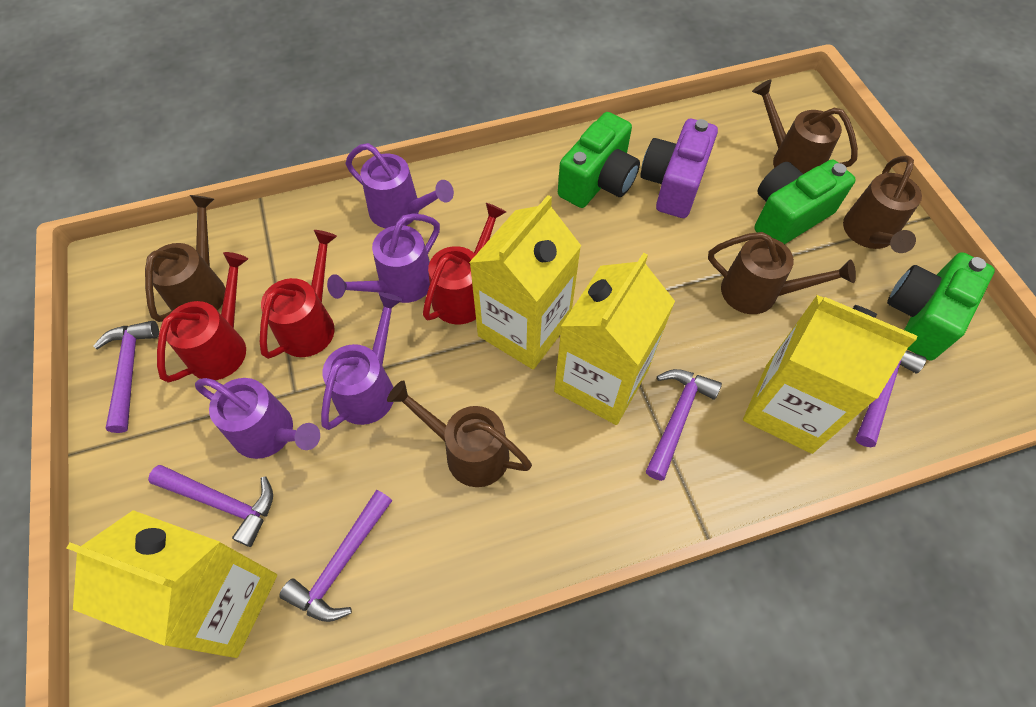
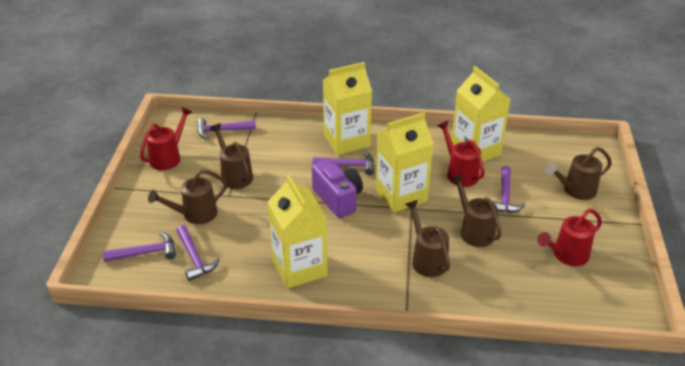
green camera: 3 -> 0
purple watering can: 4 -> 0

